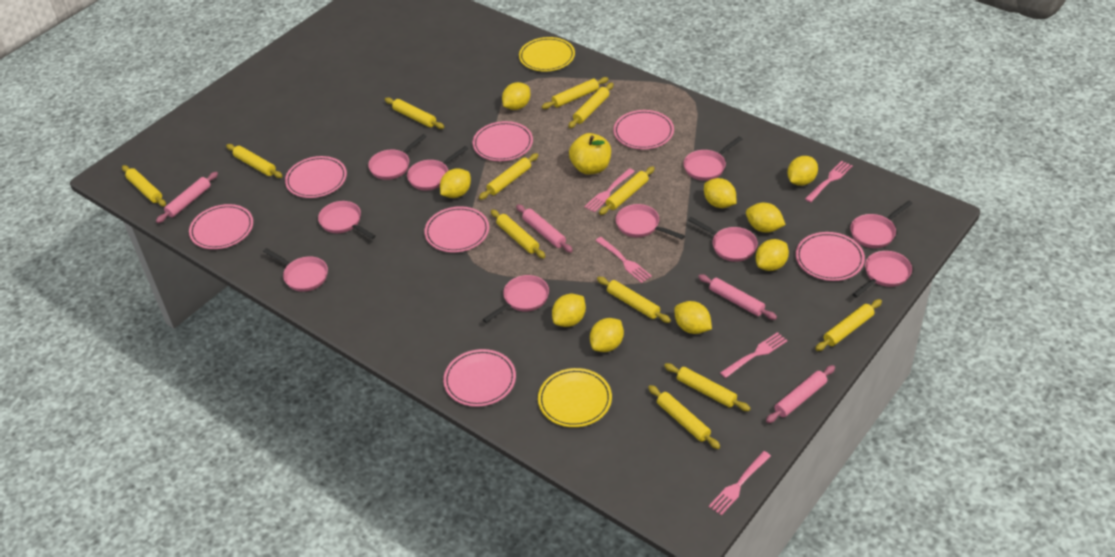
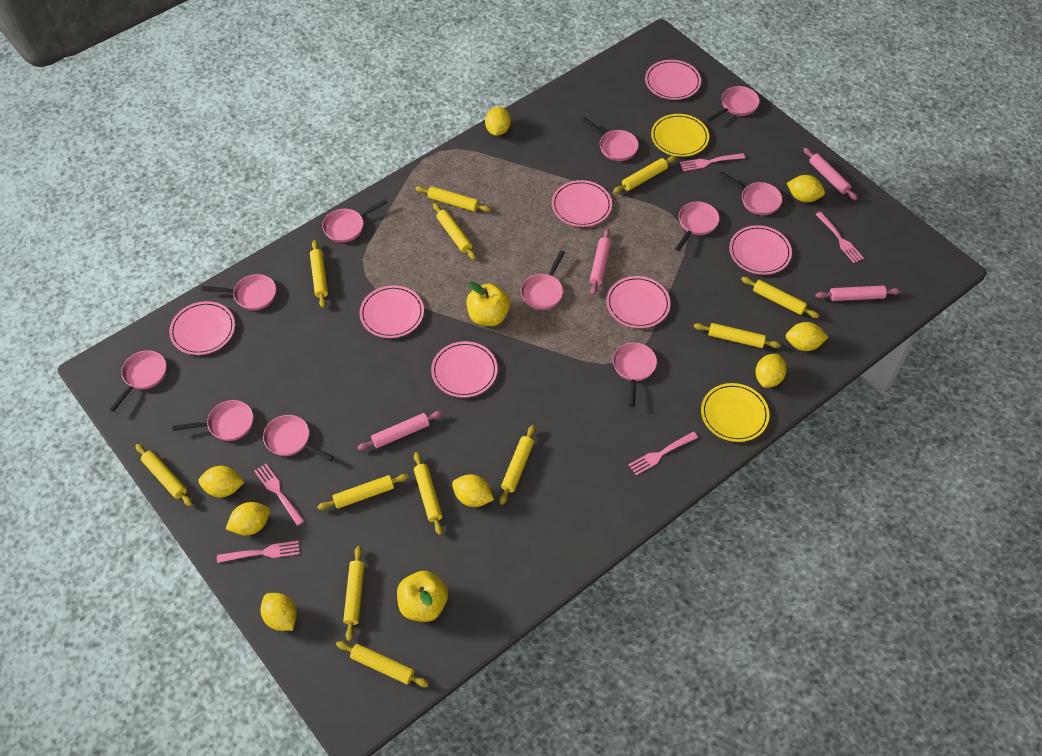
pink pan: 10 -> 11
yellow apple: 1 -> 2
yellow lemon: 9 -> 8

